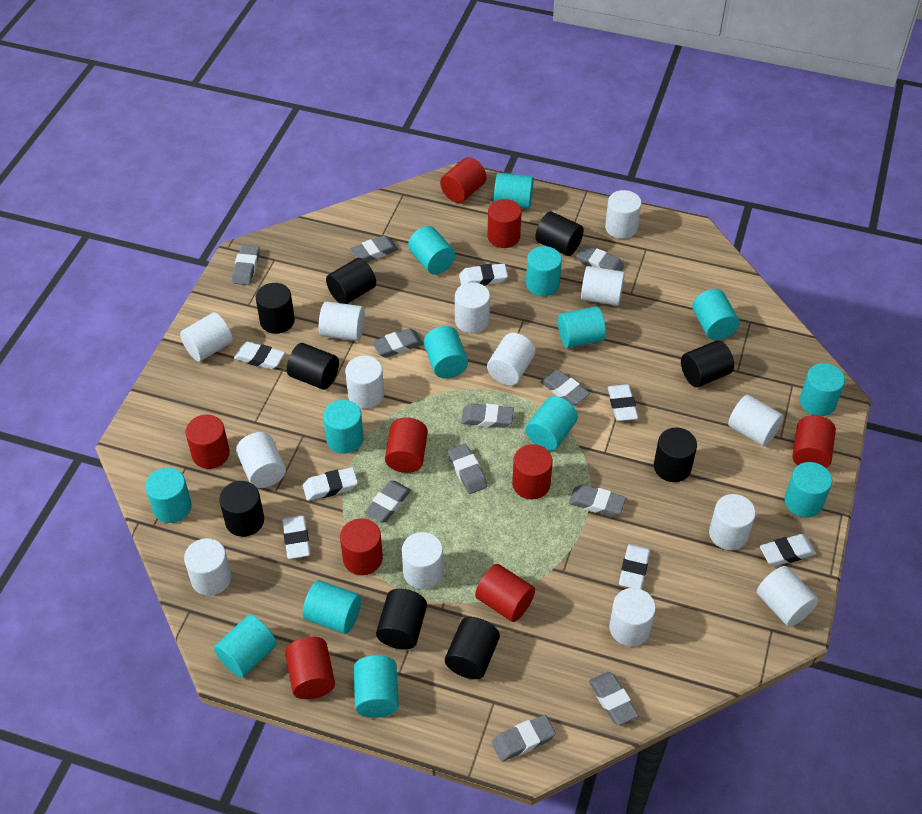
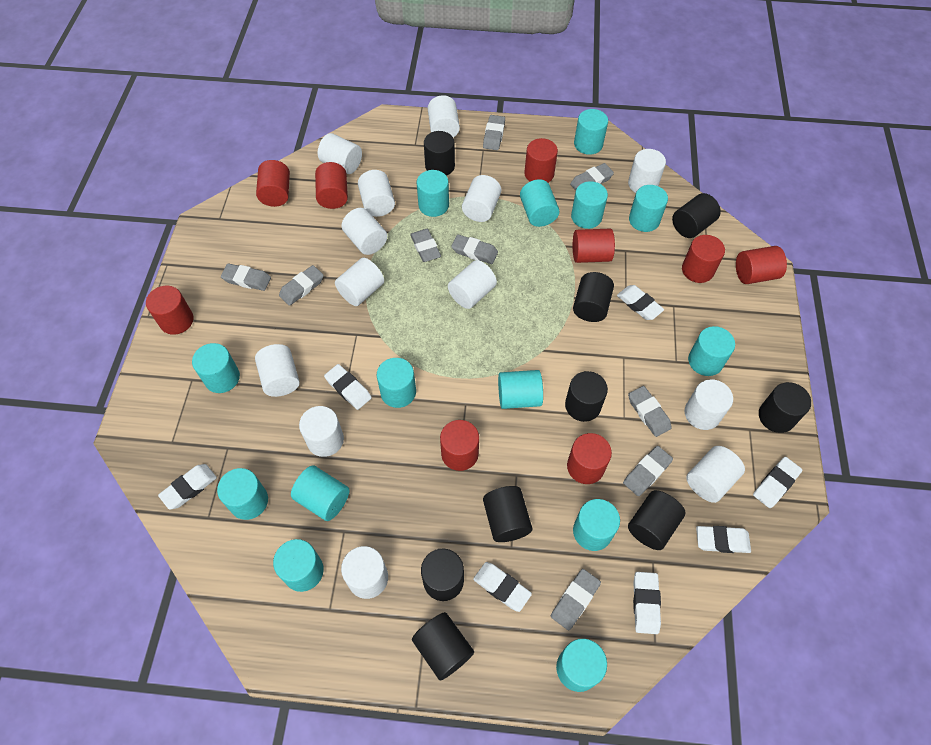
grey eraser: 11 -> 9
white cylinder: 14 -> 13

